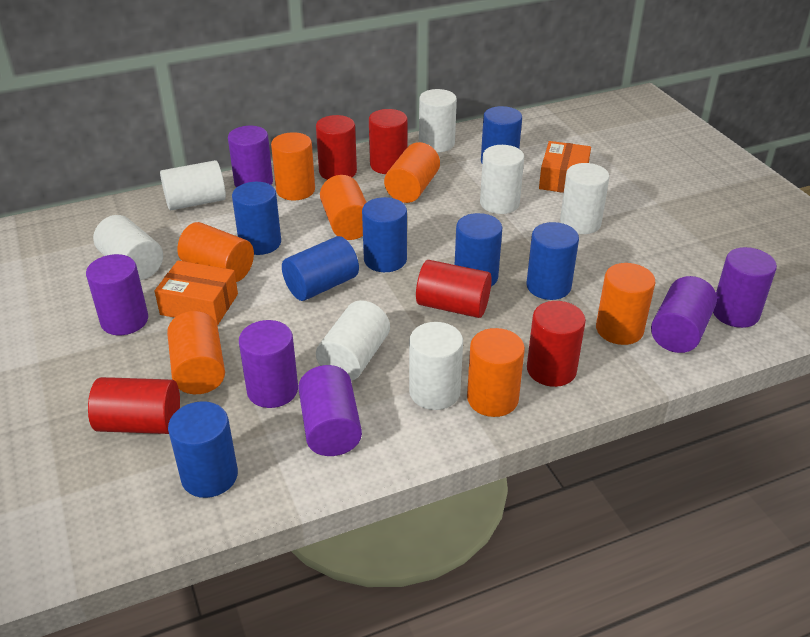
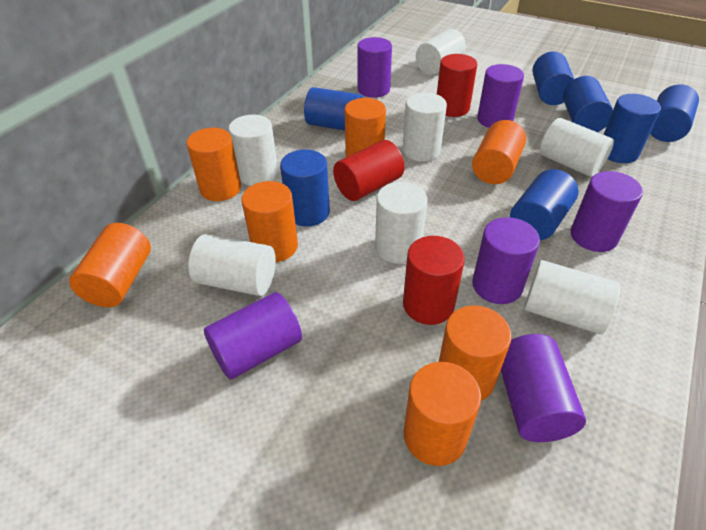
orange box: 2 -> 0
red cylinder: 5 -> 3

